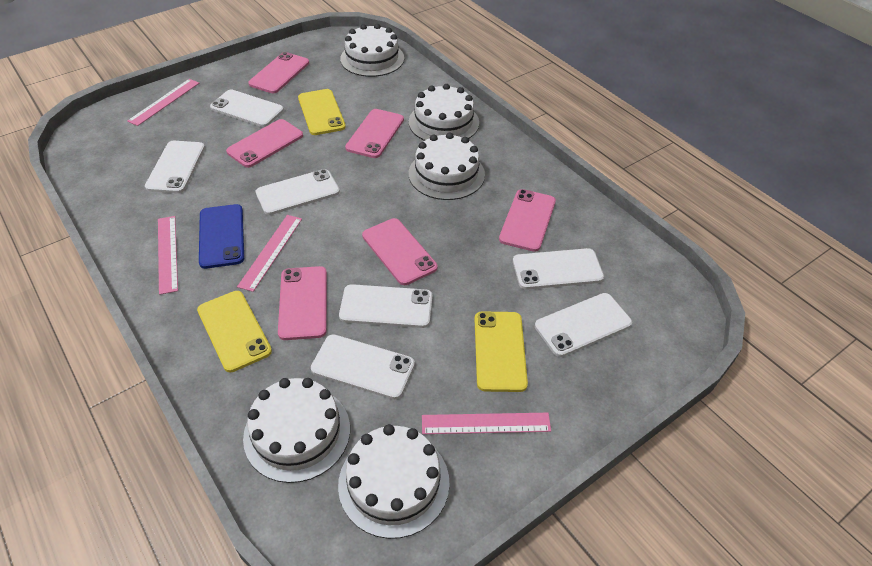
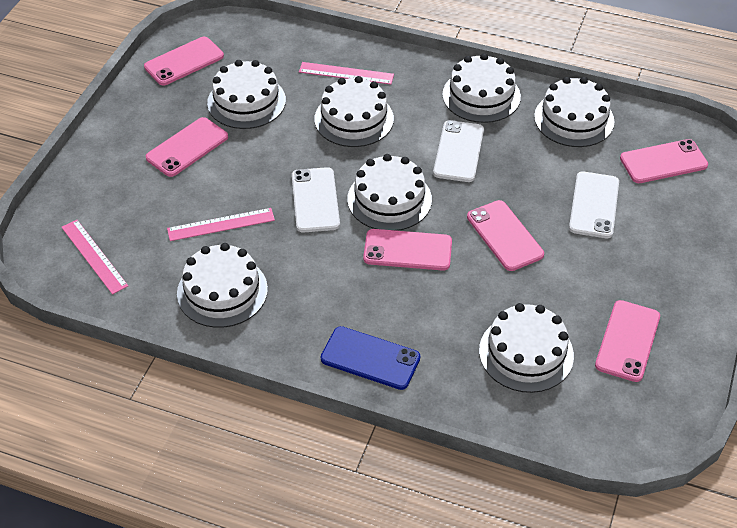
pink ruler: 4 -> 3
white cake: 5 -> 7
white phone: 7 -> 3
yellow phone: 3 -> 0

